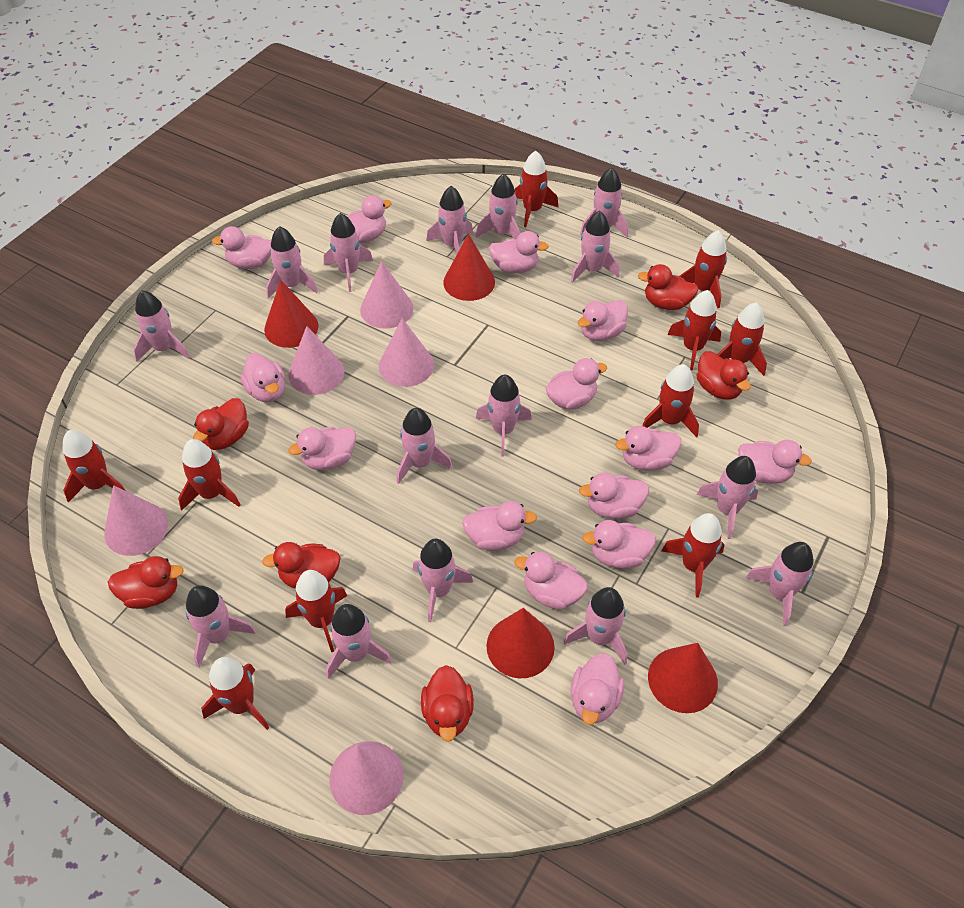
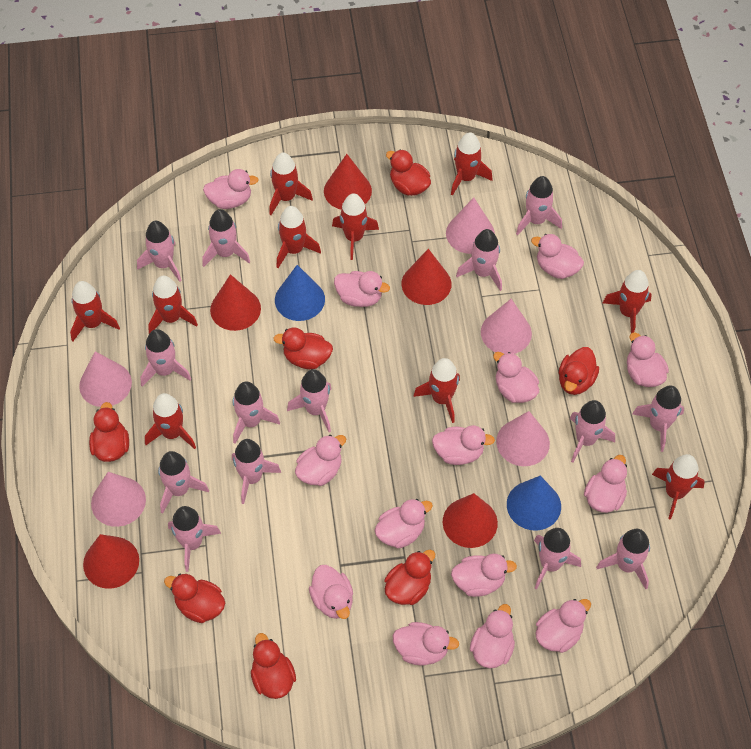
blue cone: 0 -> 2
pink rocket: 15 -> 14
red cone: 4 -> 5
red duck: 6 -> 7

